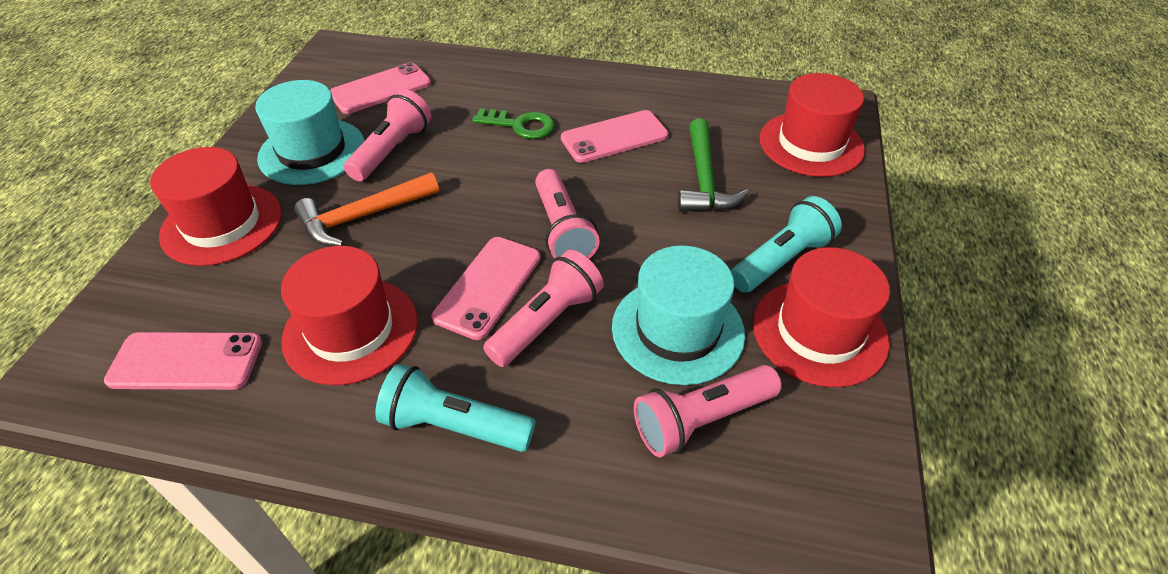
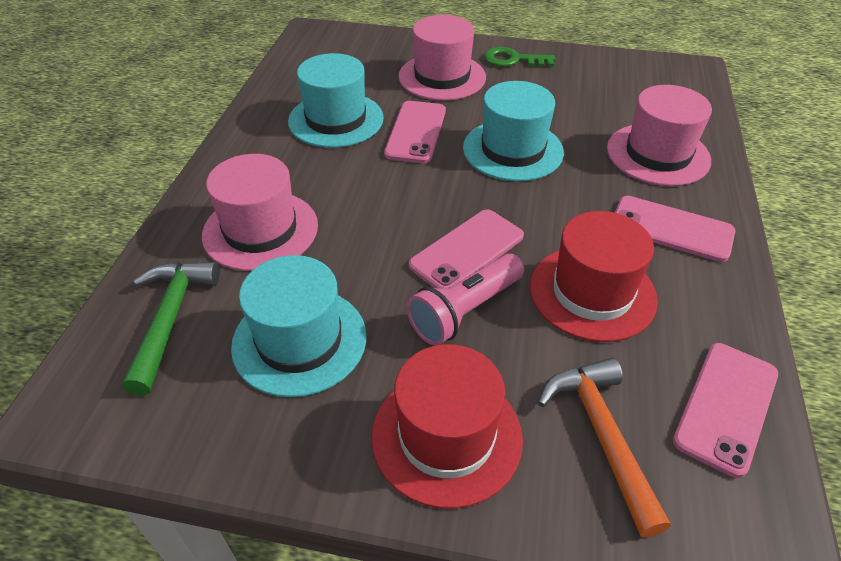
pink flashlight: 4 -> 1
pink hat: 0 -> 3
red hat: 4 -> 2
turquoise flashlight: 2 -> 0
turquoise hat: 2 -> 3

